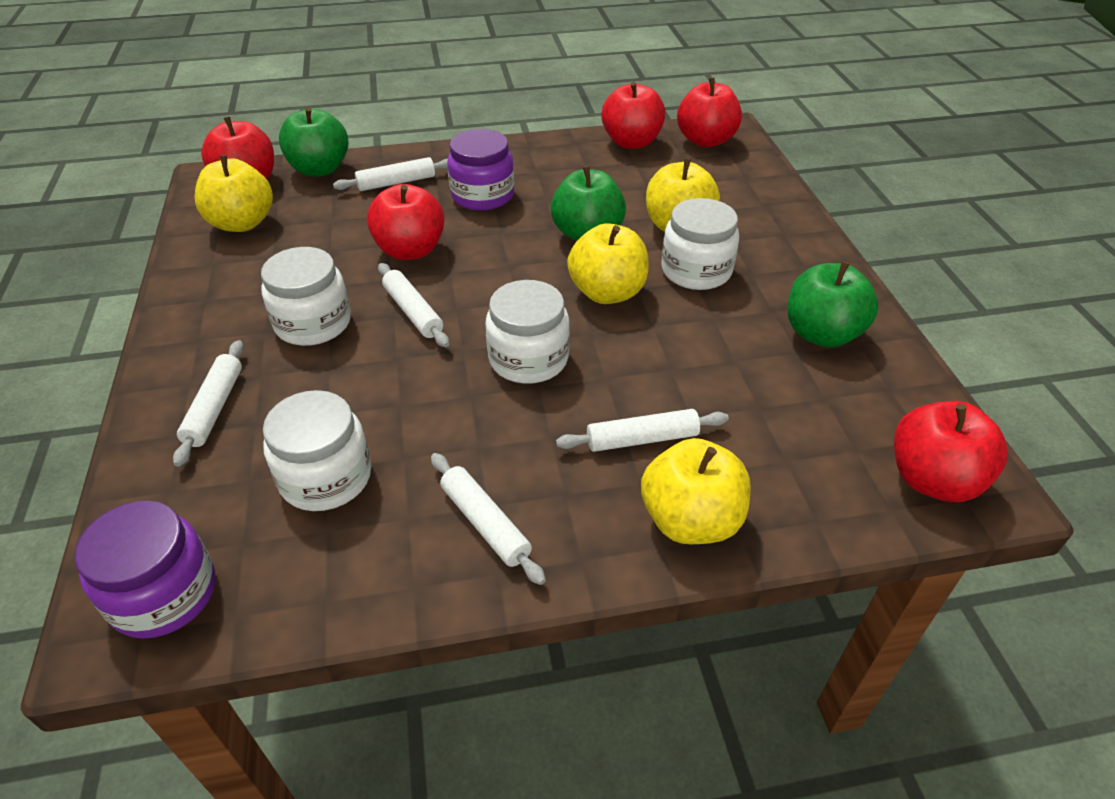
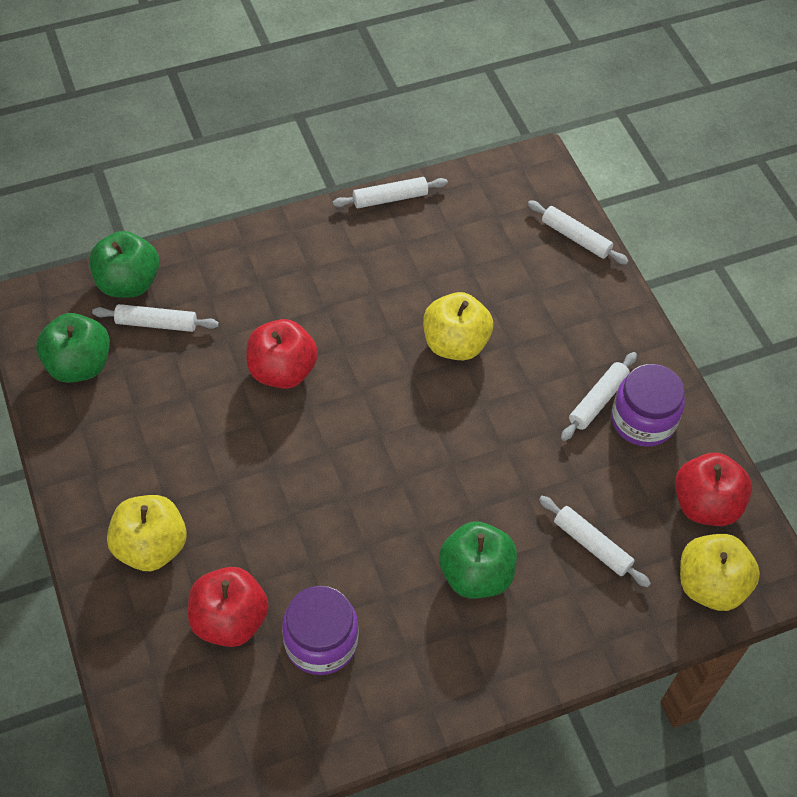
red apple: 5 -> 3
white jar: 4 -> 0
yellow apple: 4 -> 3

